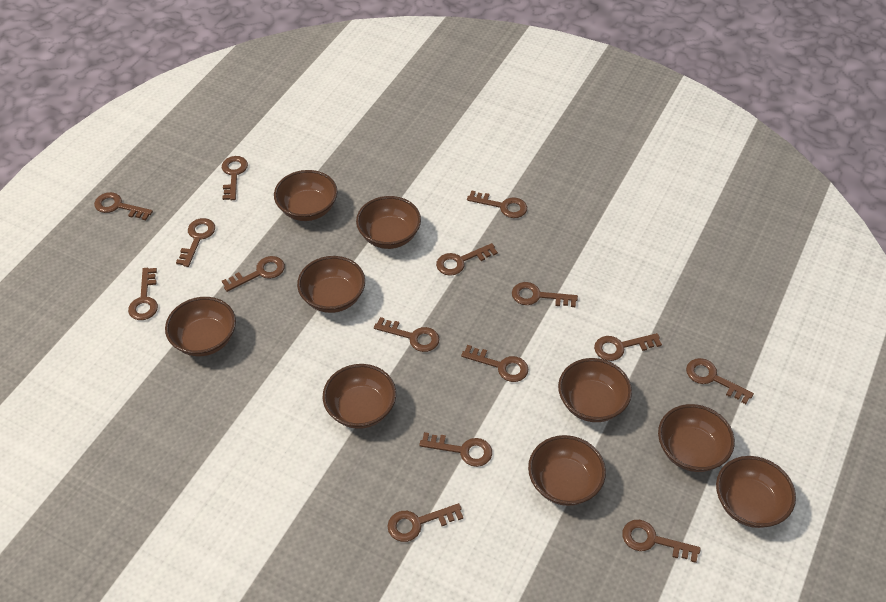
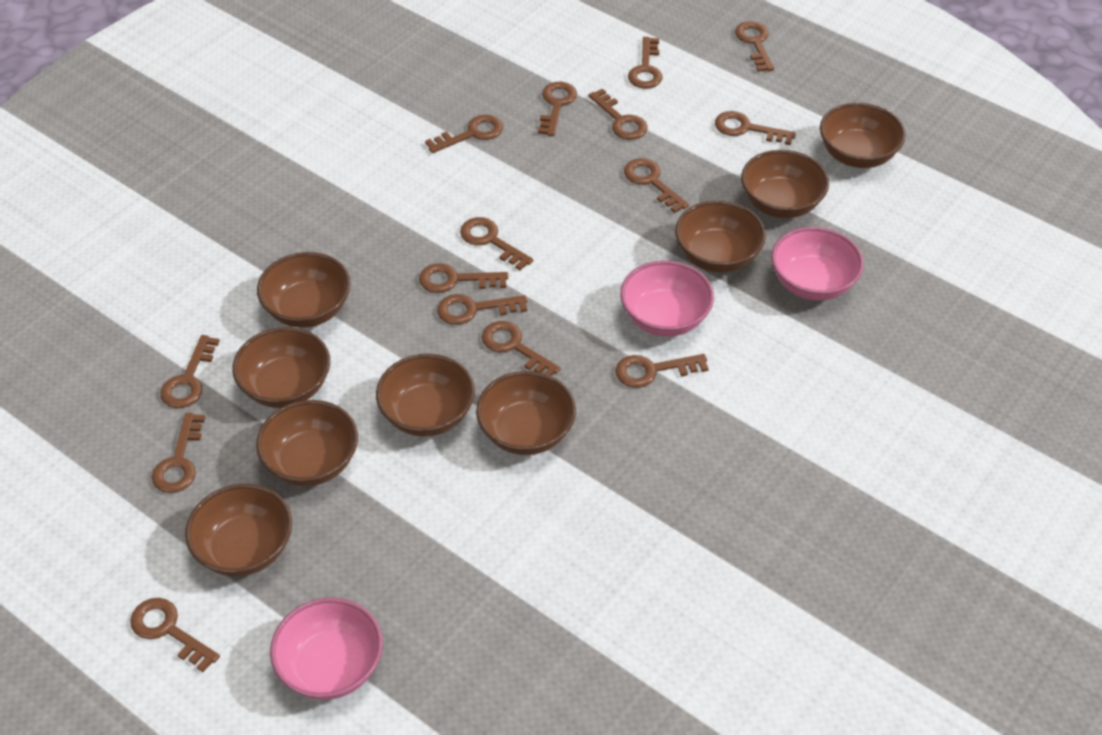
pink bowl: 0 -> 3

